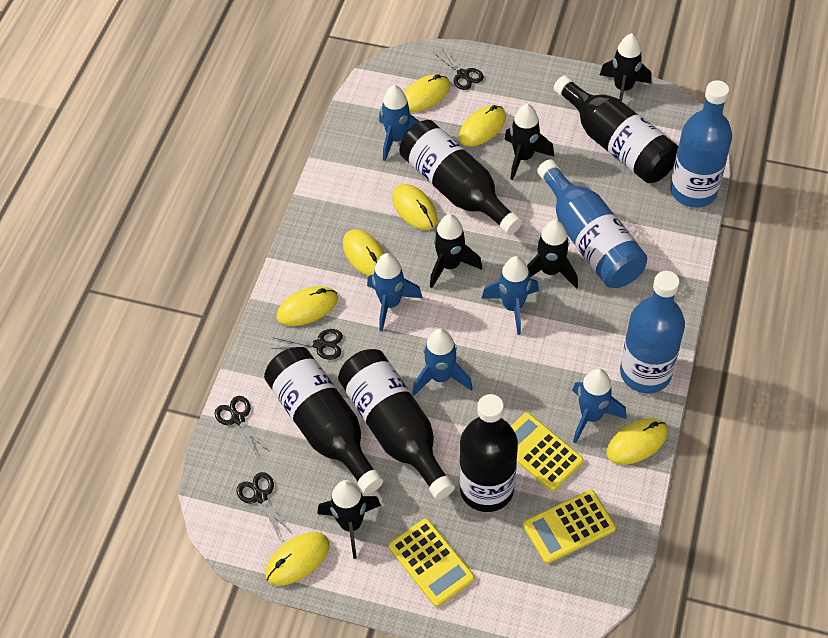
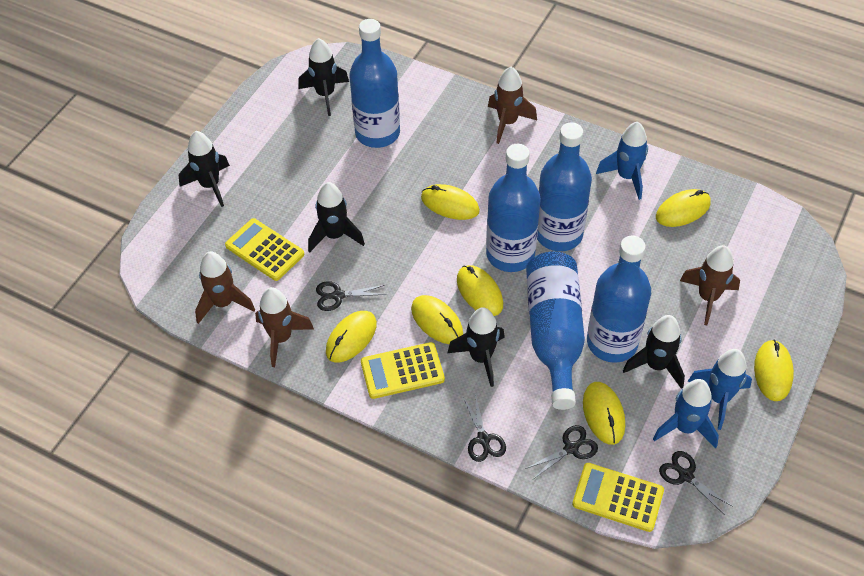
black bottle: 5 -> 0
blue bottle: 3 -> 5
blue rocket: 5 -> 3
brown rocket: 0 -> 4

